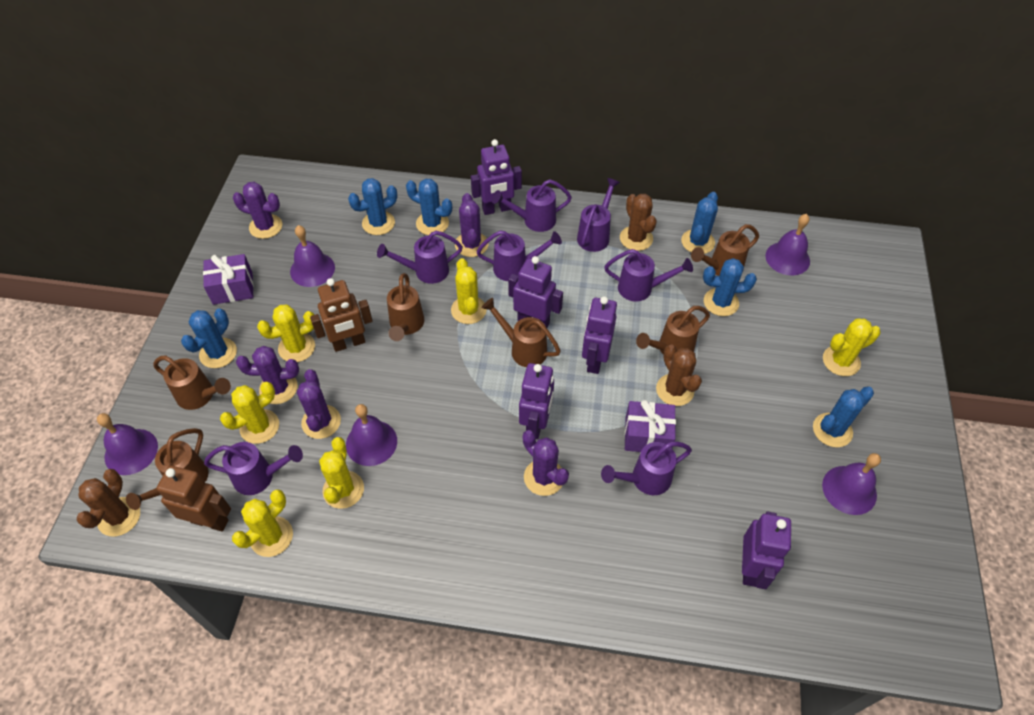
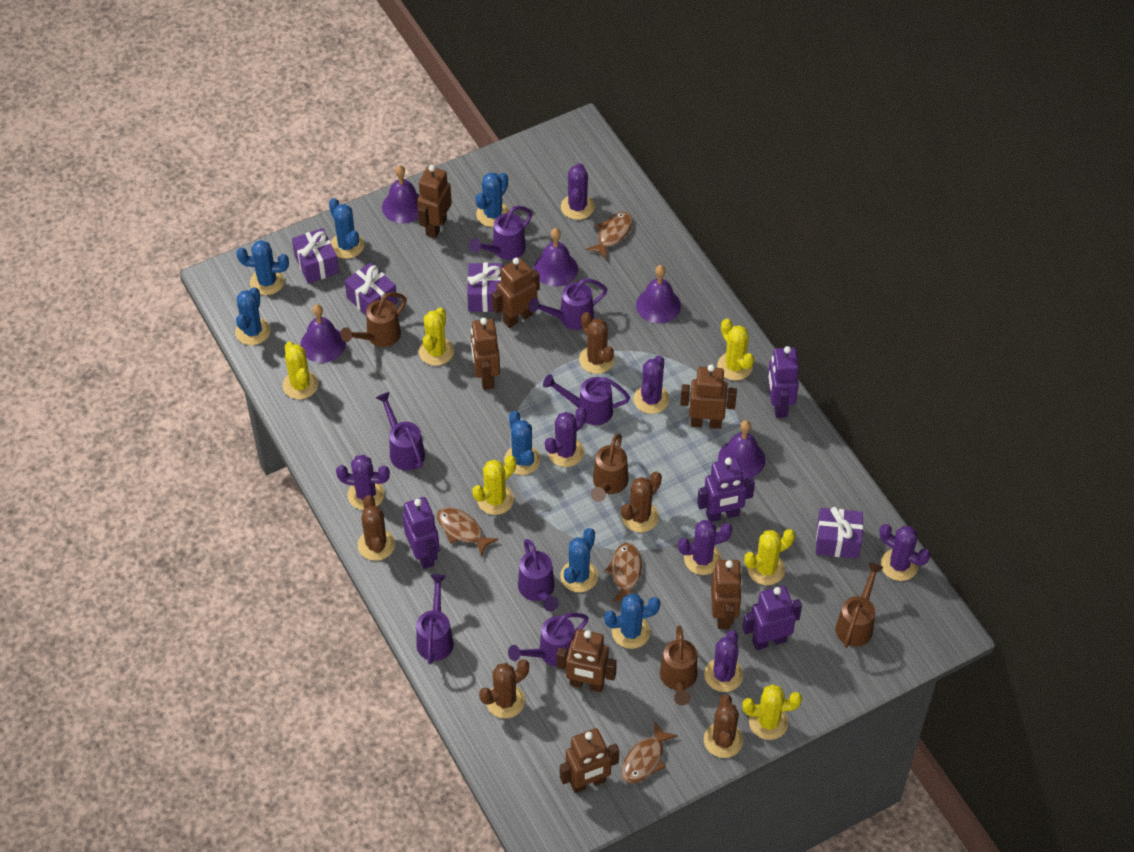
blue cactus: 6 -> 7
brown cactus: 3 -> 5
brown fish: 0 -> 4
brown robot: 2 -> 7
brown watering can: 6 -> 4
purple cactus: 5 -> 7
purple gift: 2 -> 4
purple robot: 5 -> 4

